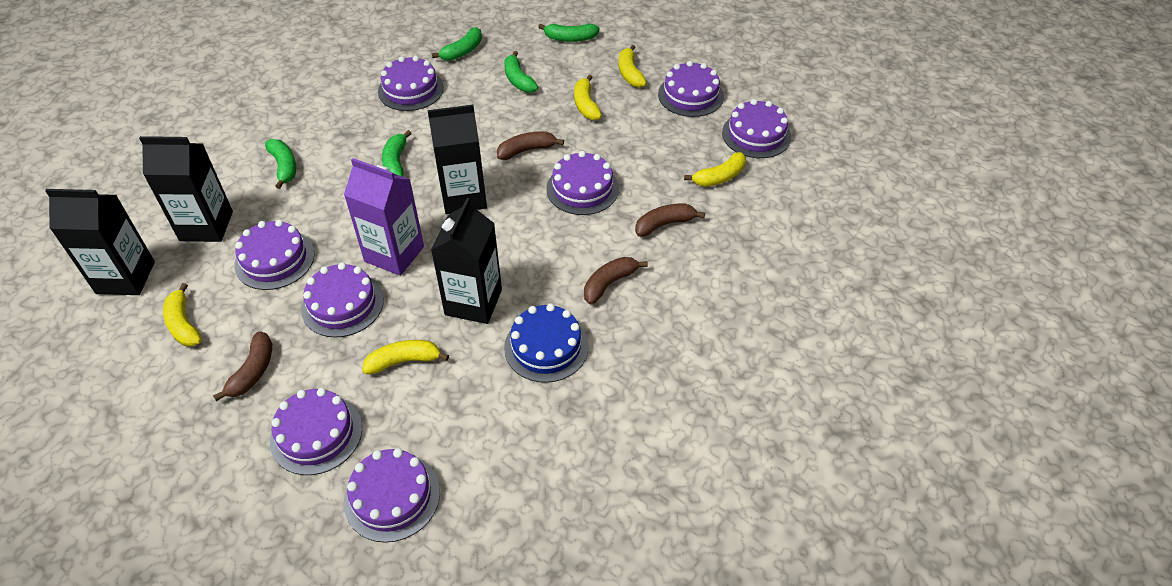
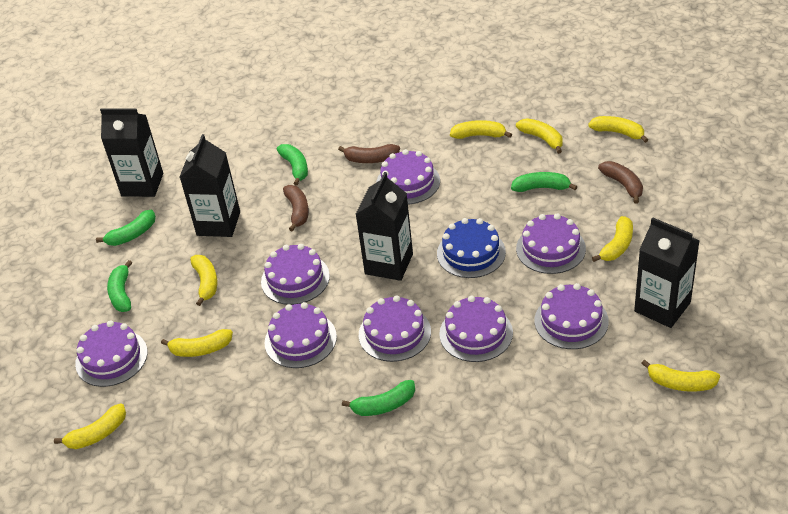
brown banana: 4 -> 3
purple carton: 1 -> 0
yellow banana: 5 -> 8

